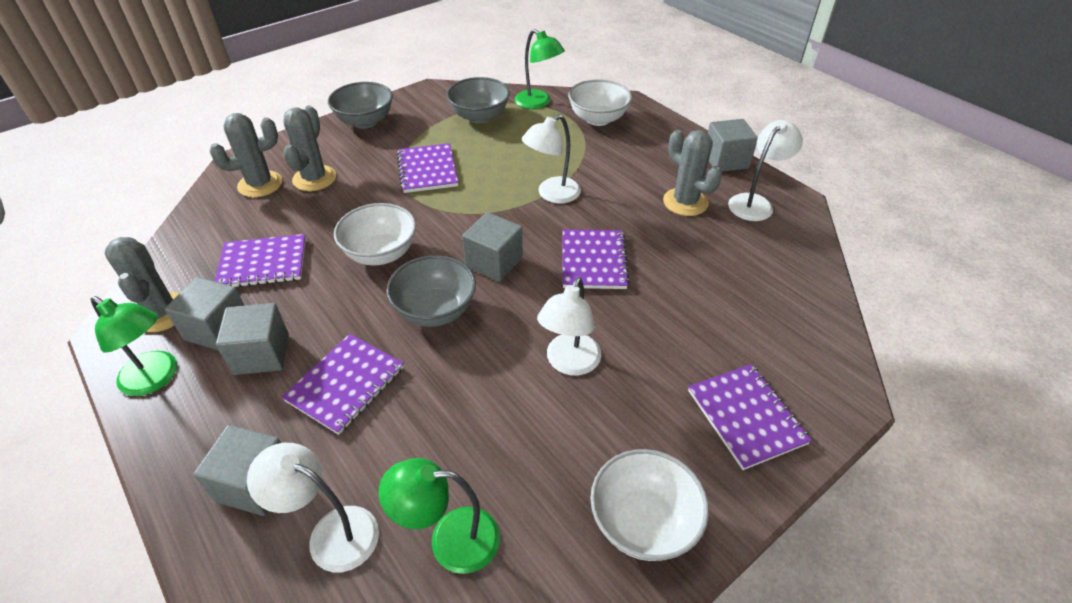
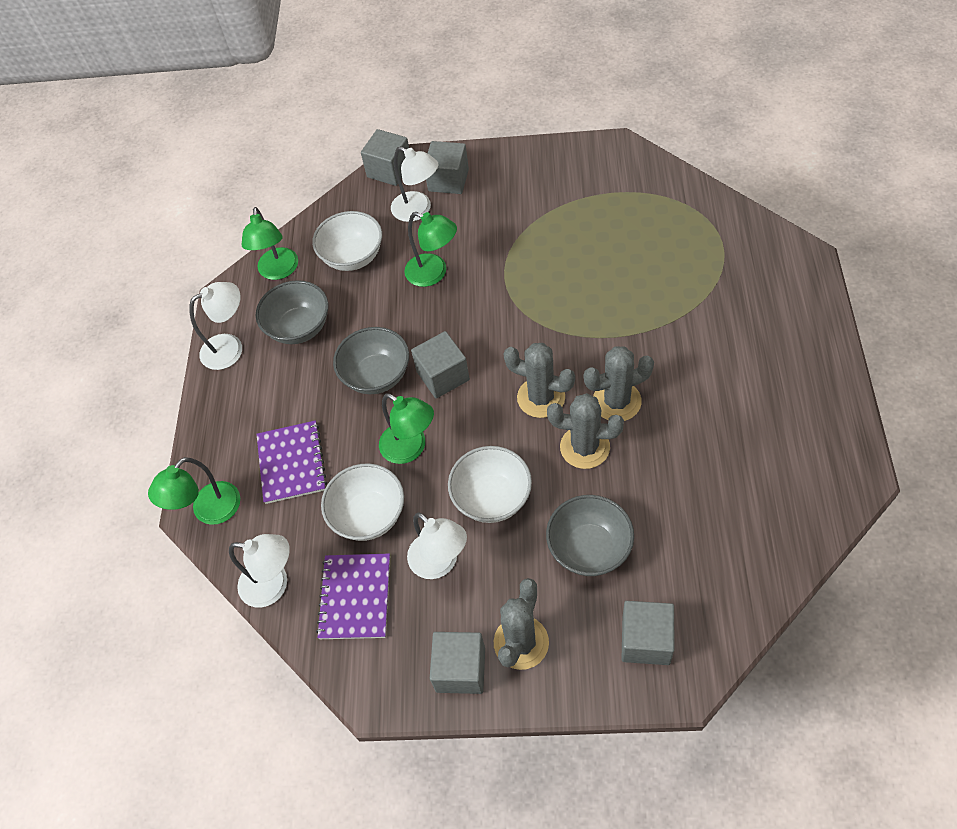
green lamp: 3 -> 4
purple notebook: 5 -> 2

